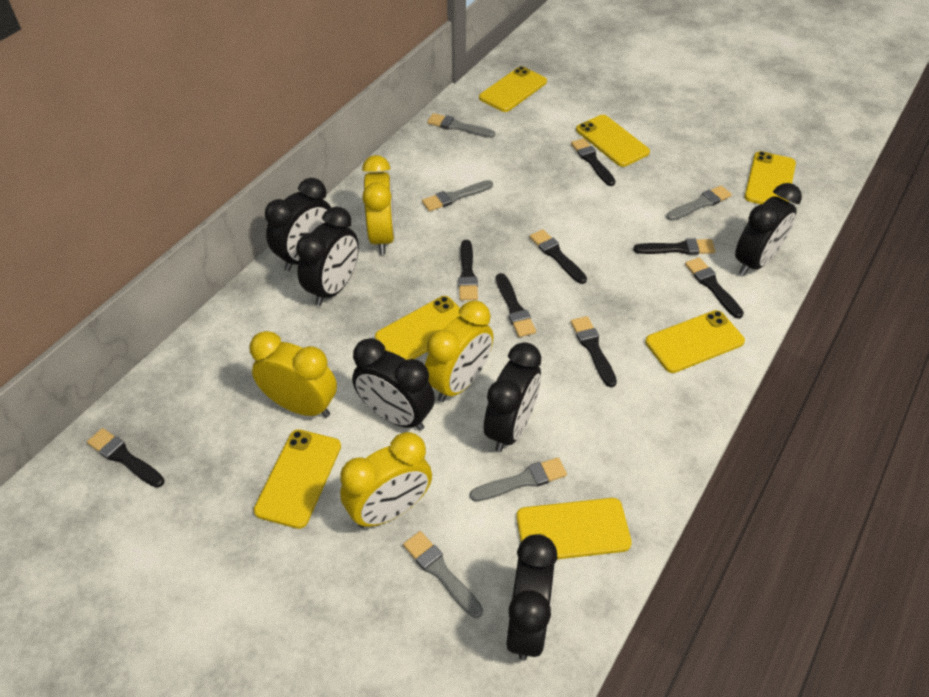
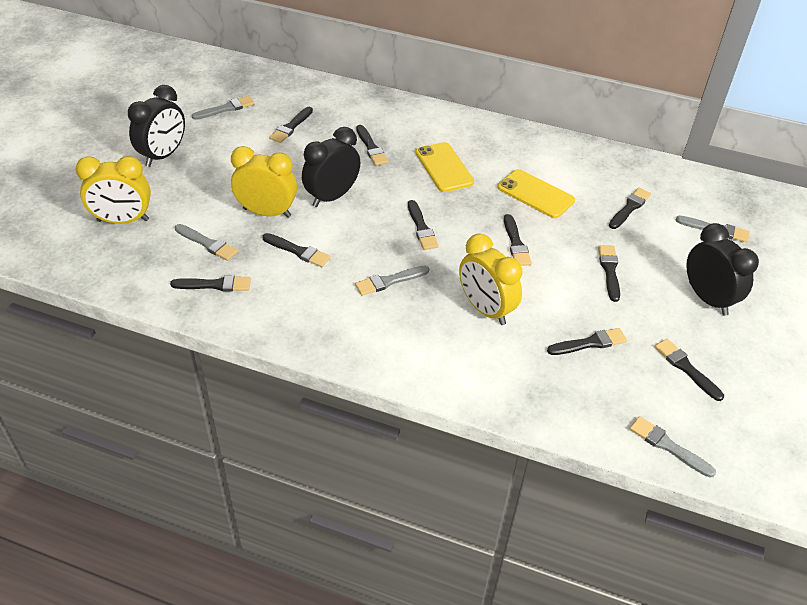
black brush: 8 -> 10
black clock: 6 -> 3
yellow clock: 4 -> 3
yellow phone: 7 -> 2

